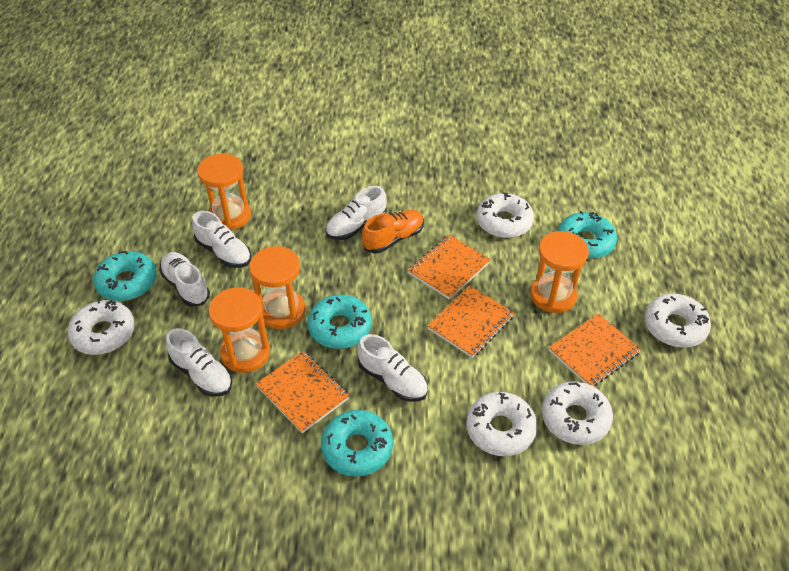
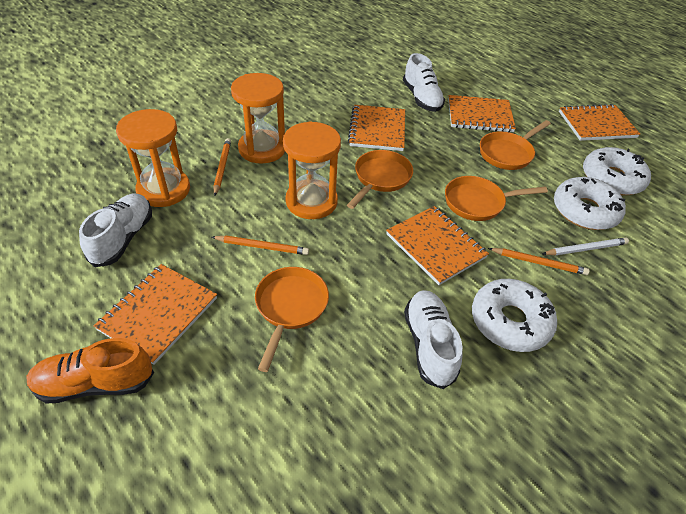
orange hourglass: 4 -> 3
orange notebook: 4 -> 5
orange pan: 0 -> 4
orange pencil: 0 -> 3
turquoise donut: 4 -> 0
white donut: 5 -> 3
white pencil: 0 -> 1
white shoe: 5 -> 3

